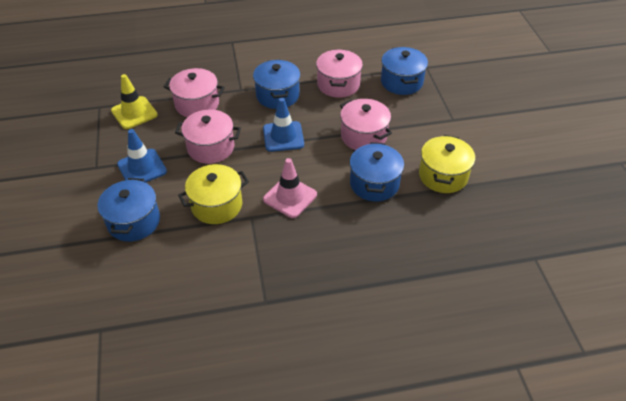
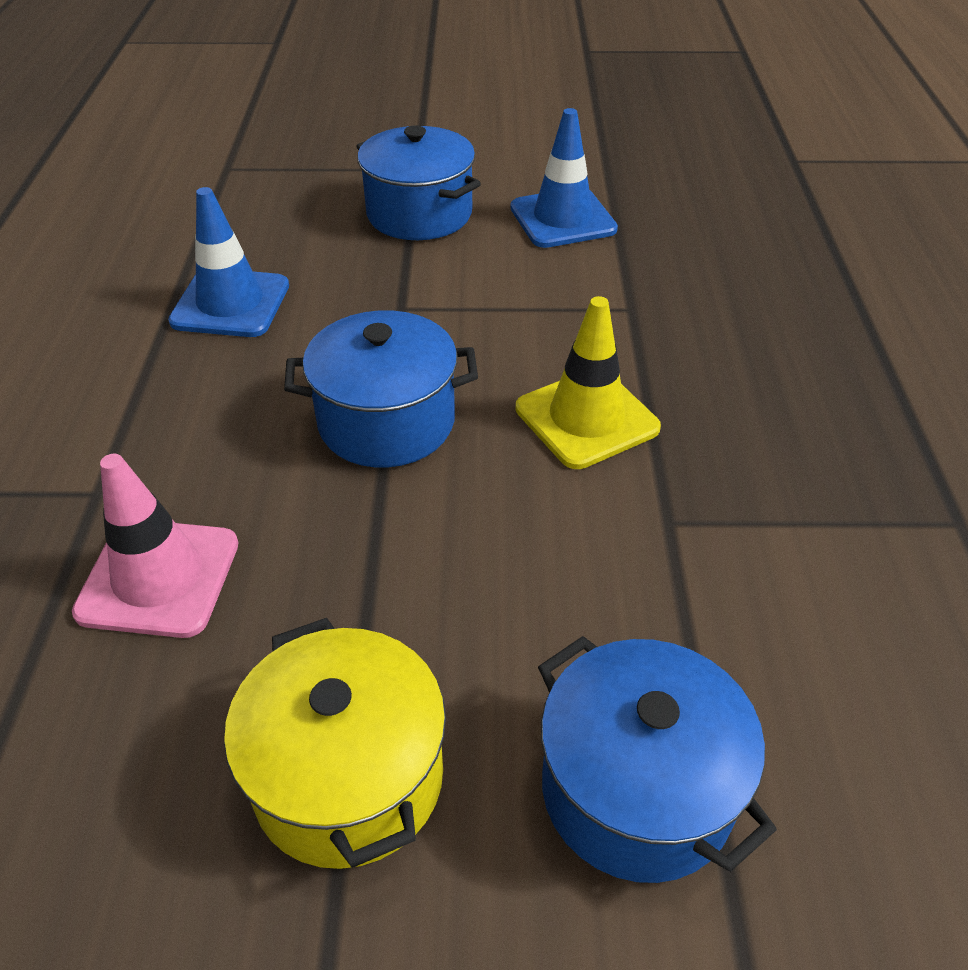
blue pot: 4 -> 3
pink pot: 4 -> 0
yellow pot: 2 -> 1

